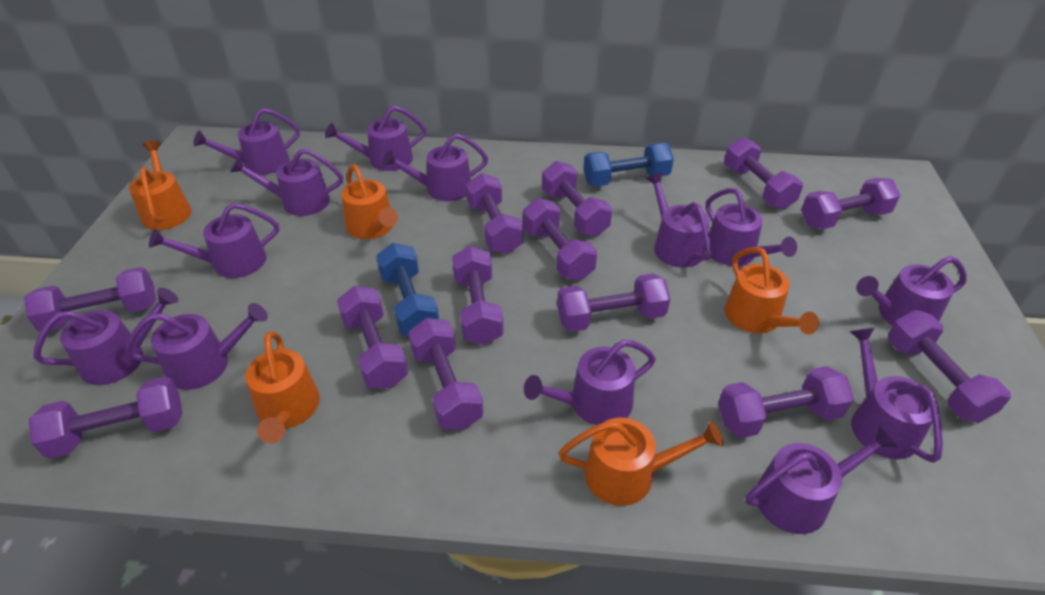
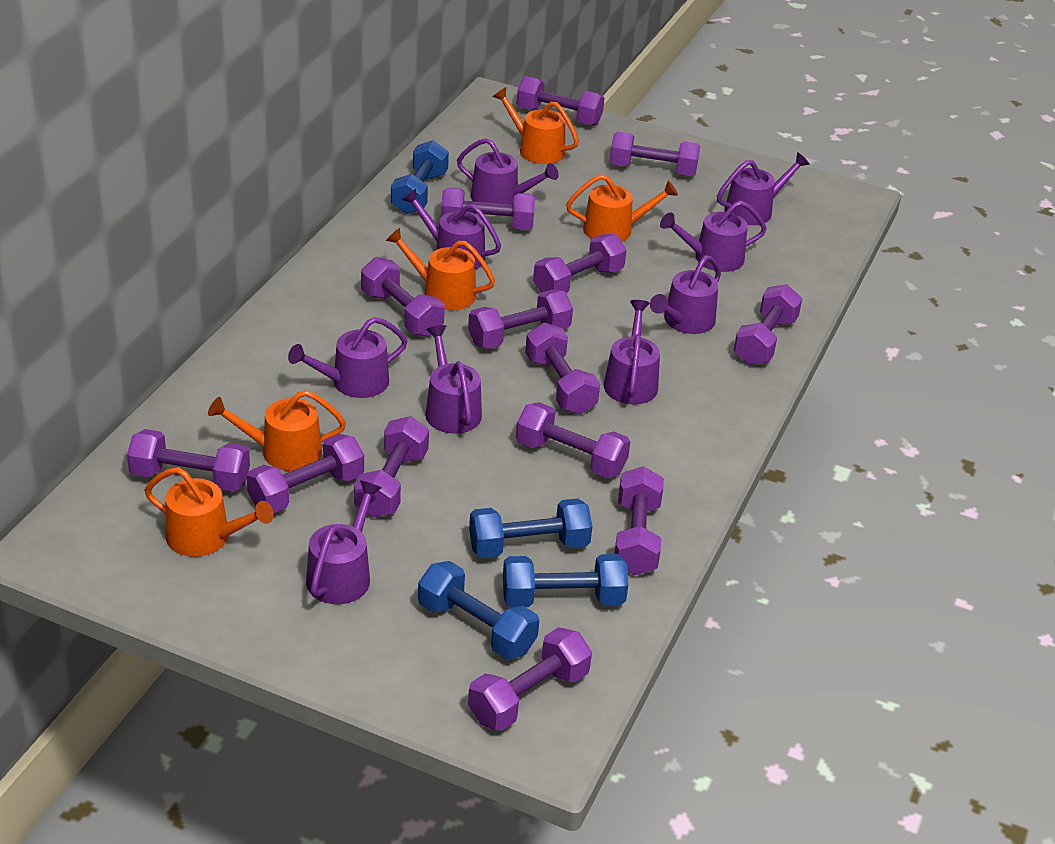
blue dumbbell: 2 -> 4
purple dumbbell: 13 -> 14
purple watering can: 13 -> 9

